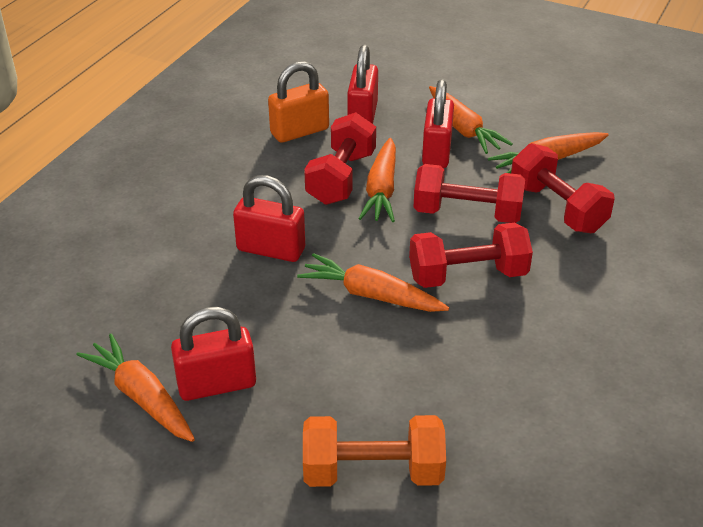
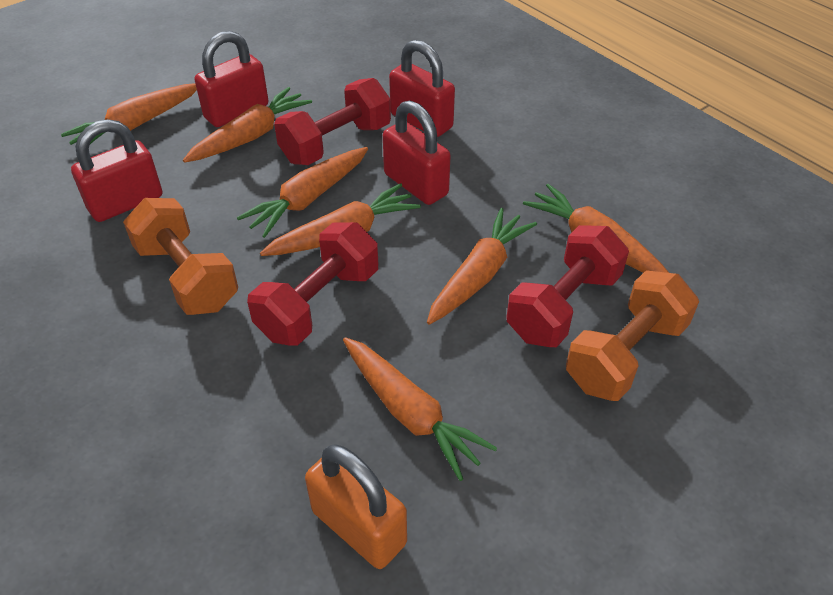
orange carrot: 5 -> 7
orange dumbbell: 1 -> 2
red dumbbell: 4 -> 3

